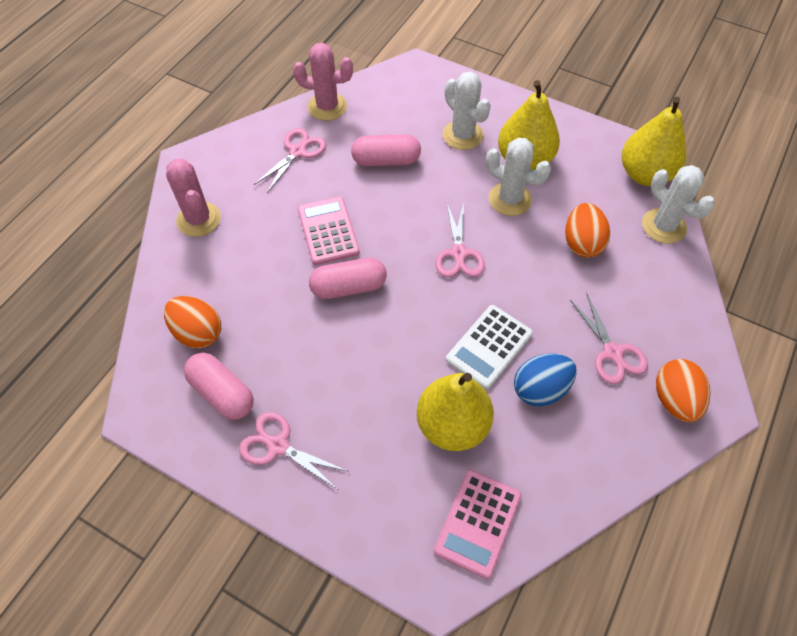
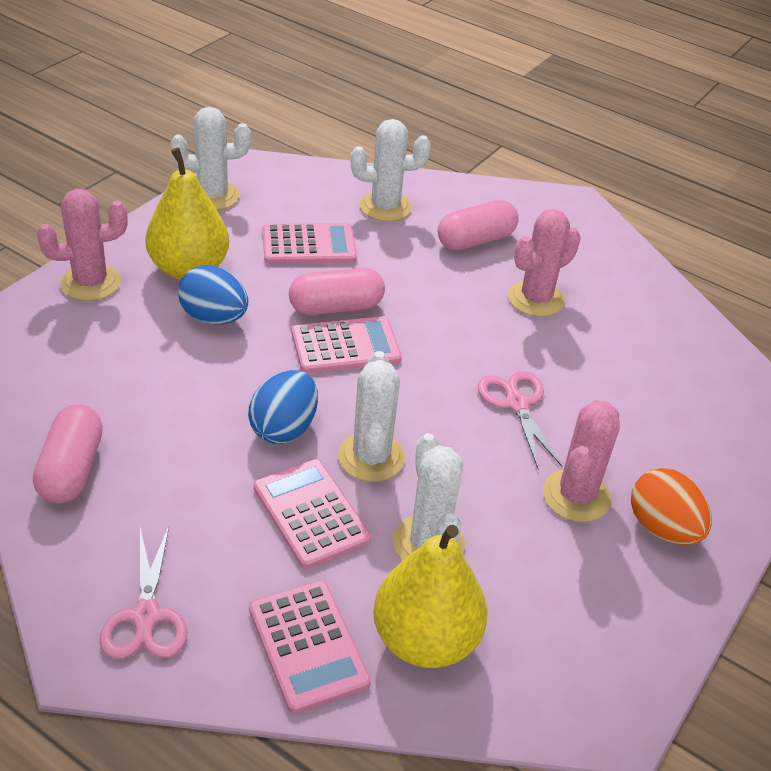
blue egg: 1 -> 2
orange egg: 3 -> 1
pink cactus: 2 -> 3
pink calculator: 2 -> 4
pink scissors: 4 -> 2
white cactus: 3 -> 4
white calculator: 1 -> 0
yellow pear: 3 -> 2

